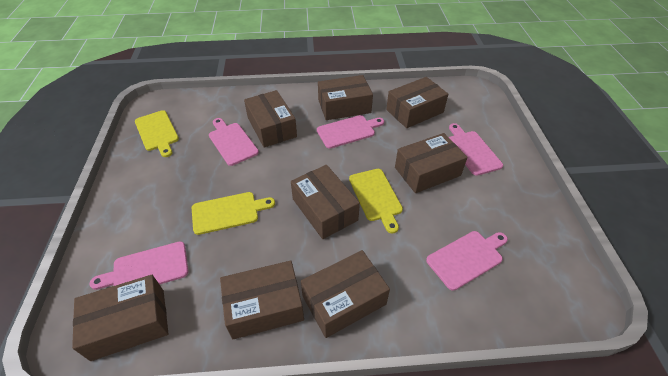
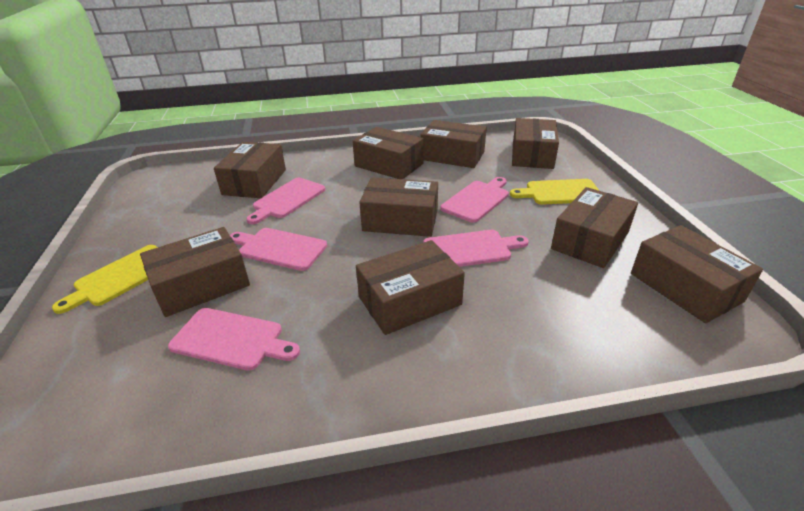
brown box: 8 -> 9
yellow cutting board: 3 -> 2

